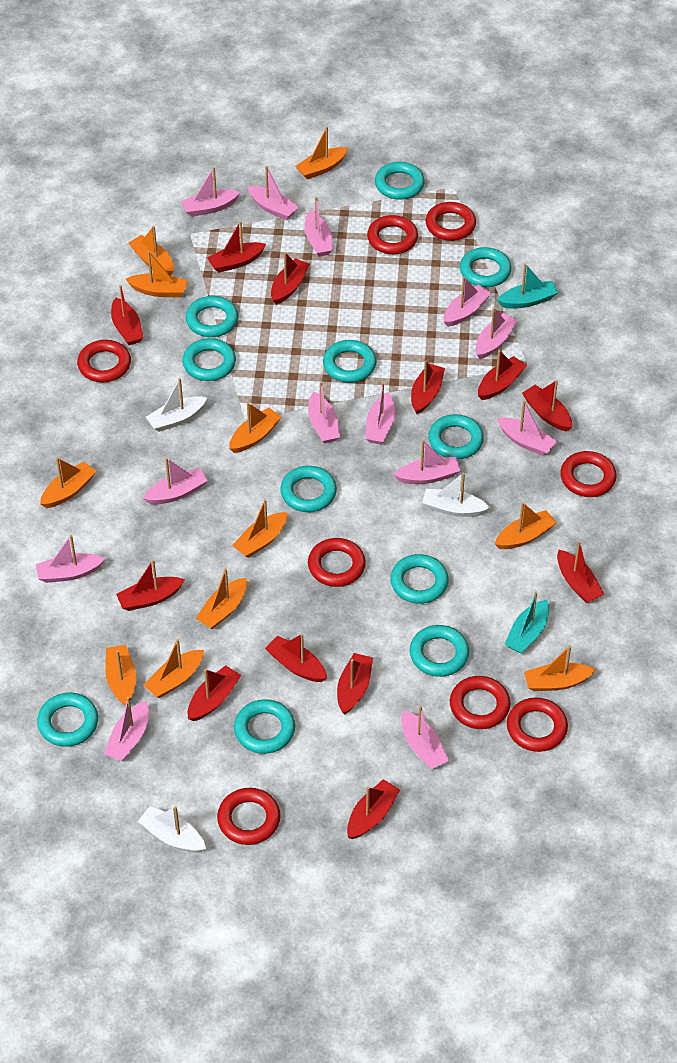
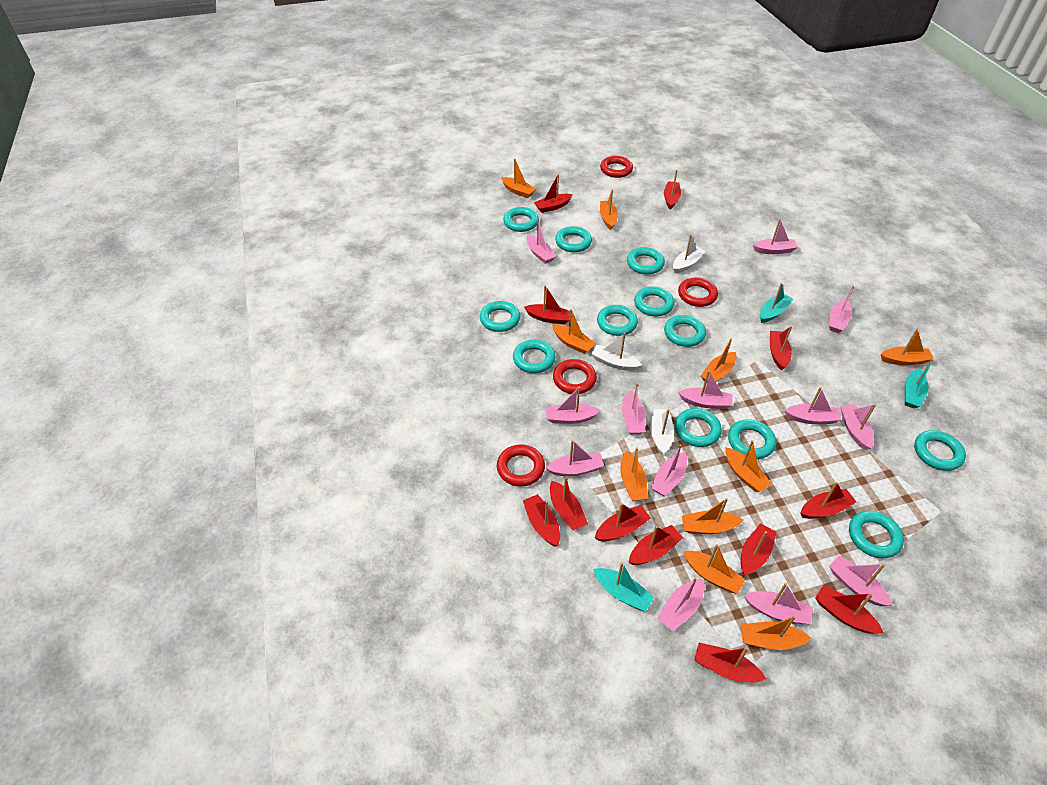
orange boat: 11 -> 10
red ring: 8 -> 4
turquoise boat: 2 -> 3
turquoise ring: 11 -> 12

